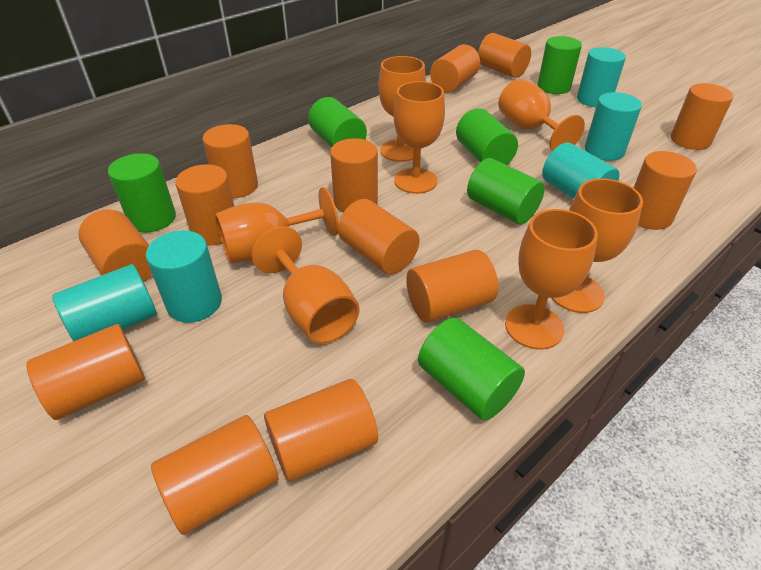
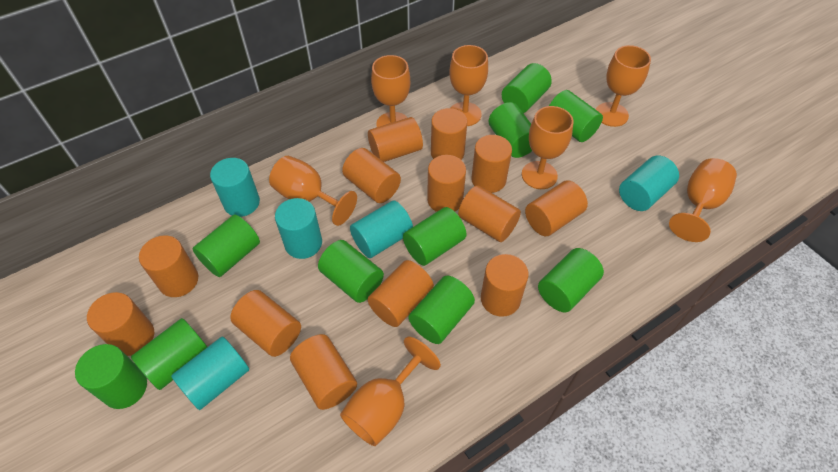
green cylinder: 6 -> 10

